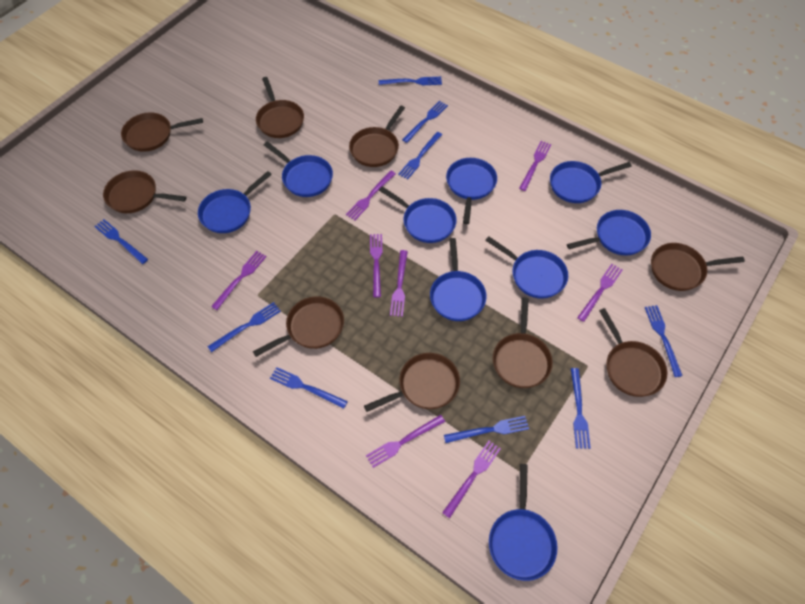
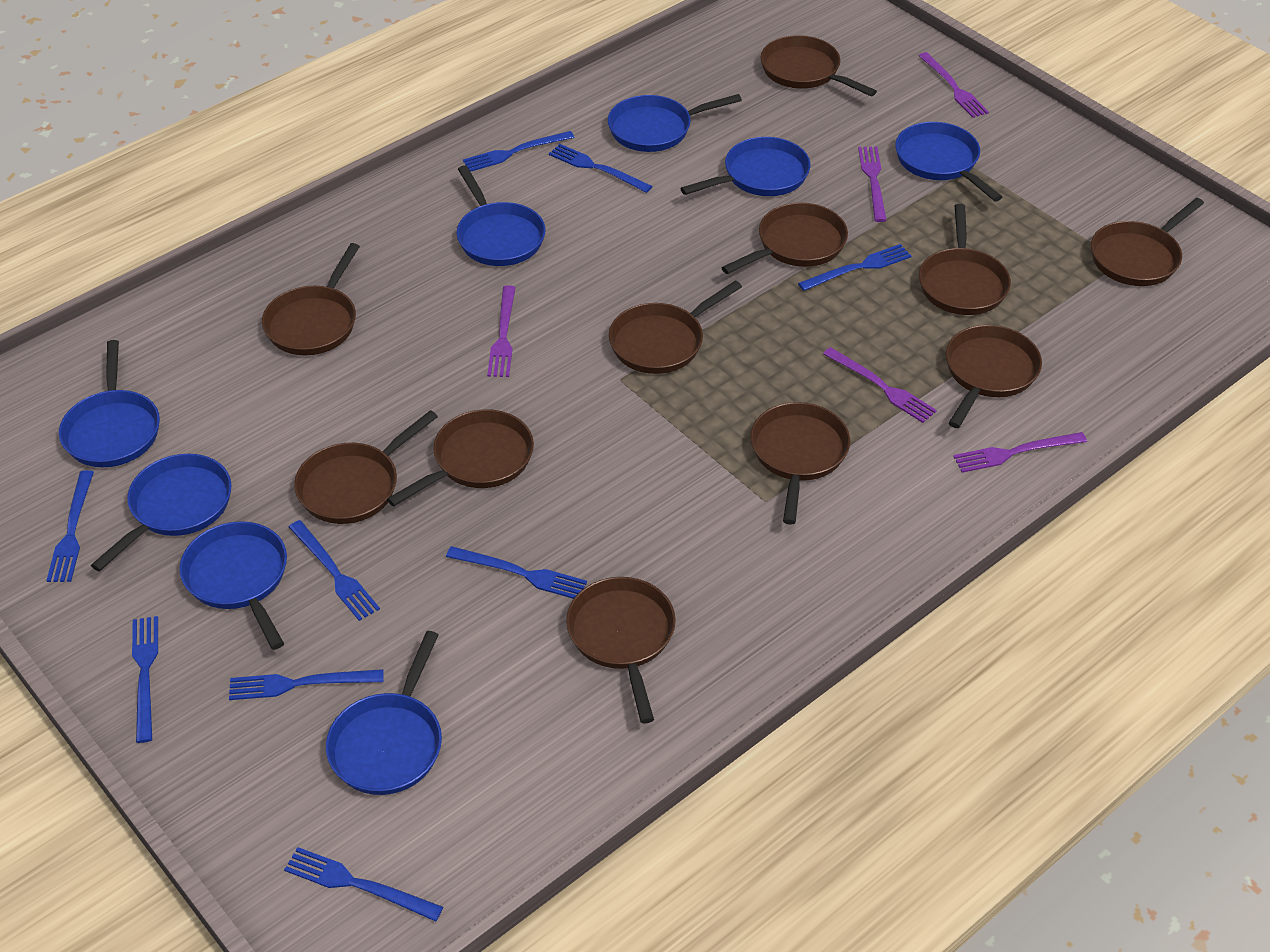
blue pan: 9 -> 8
brown pan: 9 -> 11
purple fork: 8 -> 5

